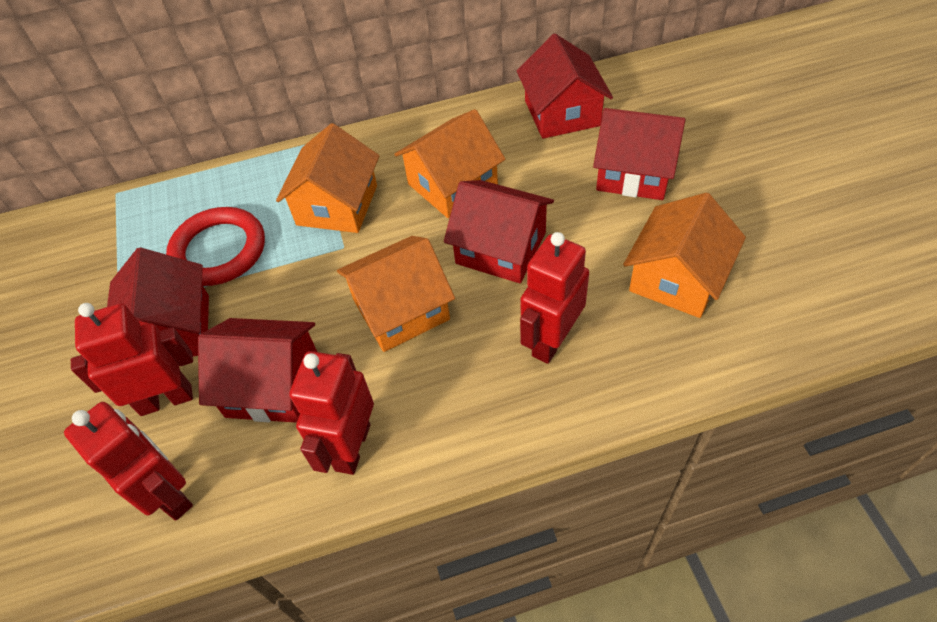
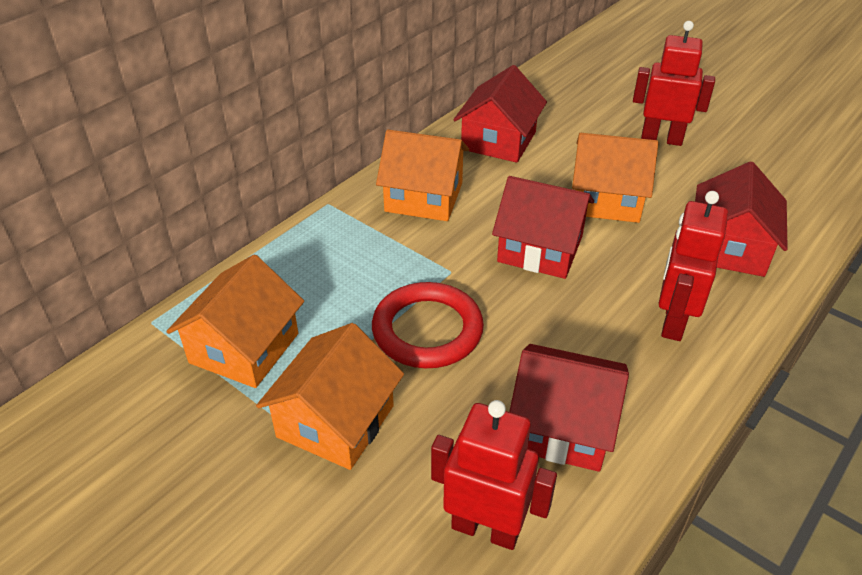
red house: 5 -> 4
red robot: 4 -> 3

